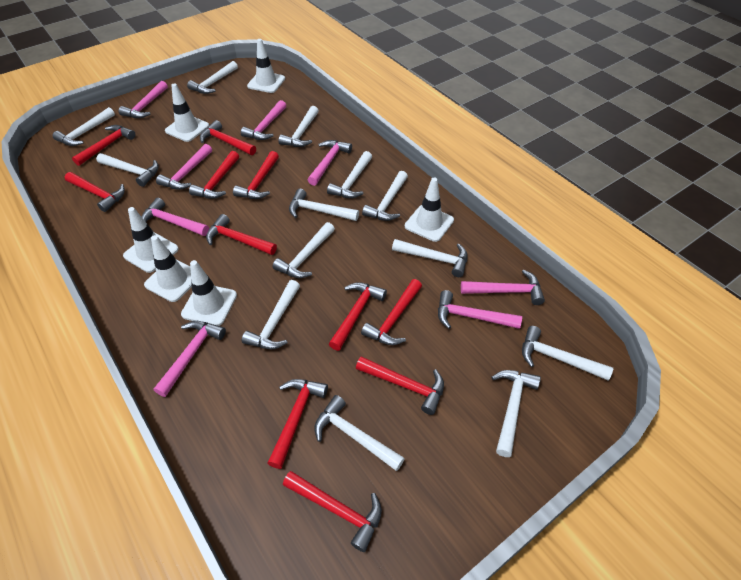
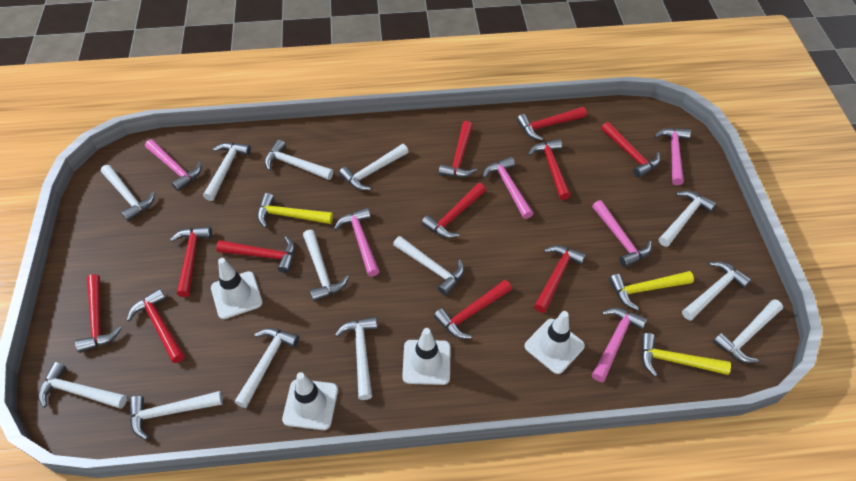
pink hammer: 8 -> 6
white traffic cone: 6 -> 4
yellow hammer: 0 -> 3

